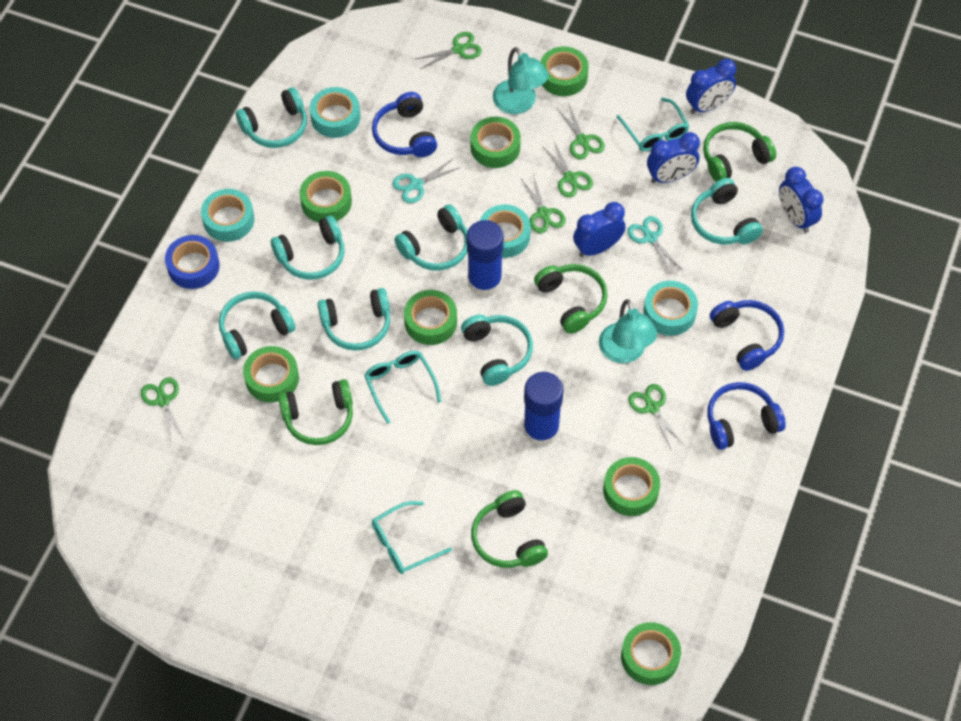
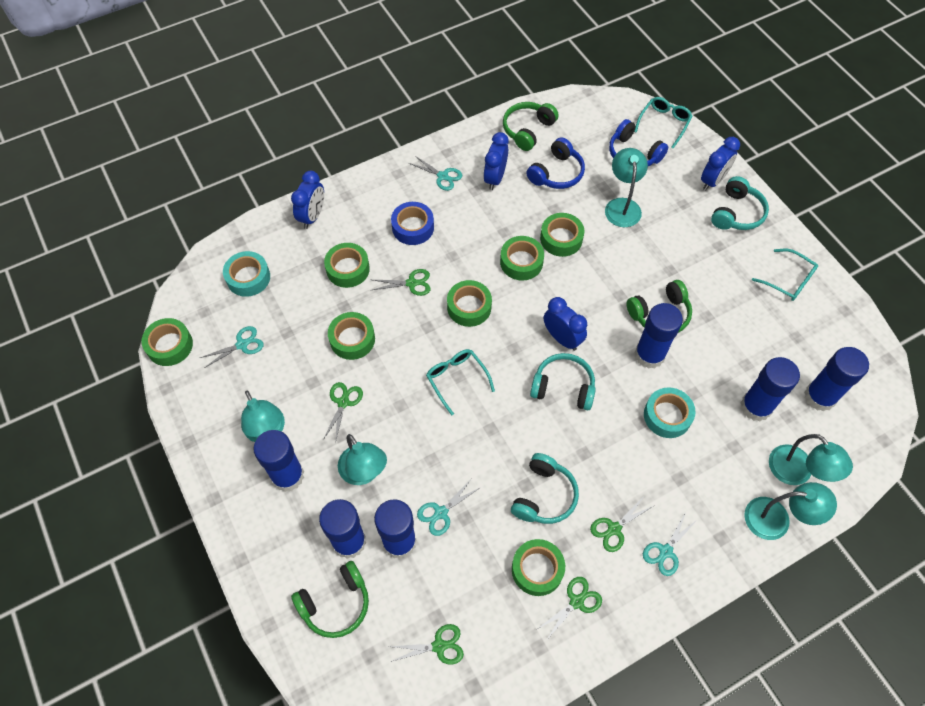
blue glue stick: 2 -> 6
blue headphones: 3 -> 2
green headphones: 4 -> 3
green scissors: 6 -> 5
turquoise headphones: 7 -> 3
turquoise lamp: 2 -> 5
turquoise scissors: 2 -> 4
turquoise tape: 4 -> 2

